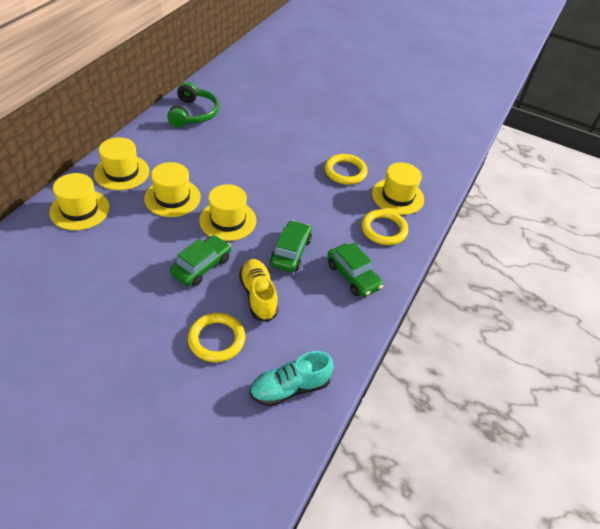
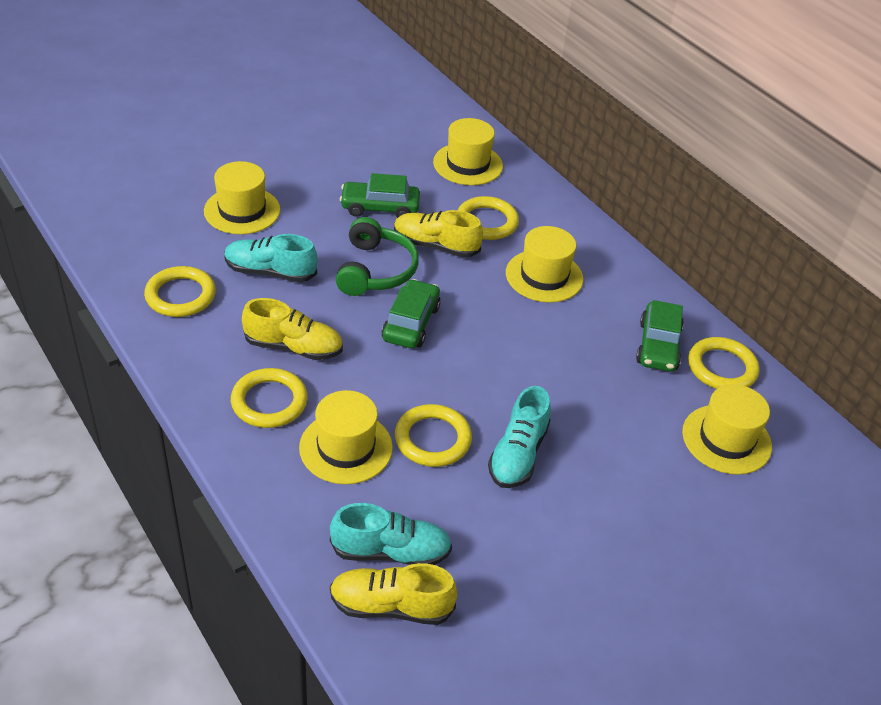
turquoise shoe: 1 -> 3
yellow ring: 3 -> 5
yellow shoe: 1 -> 3

